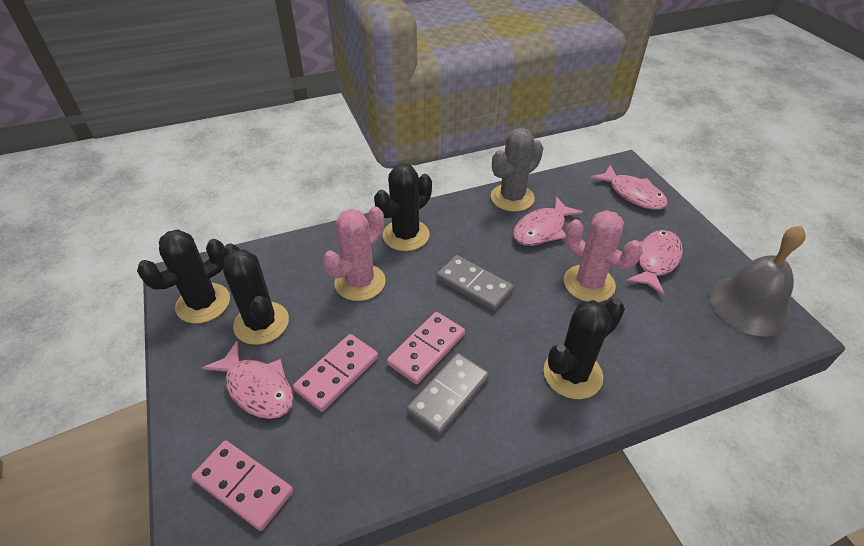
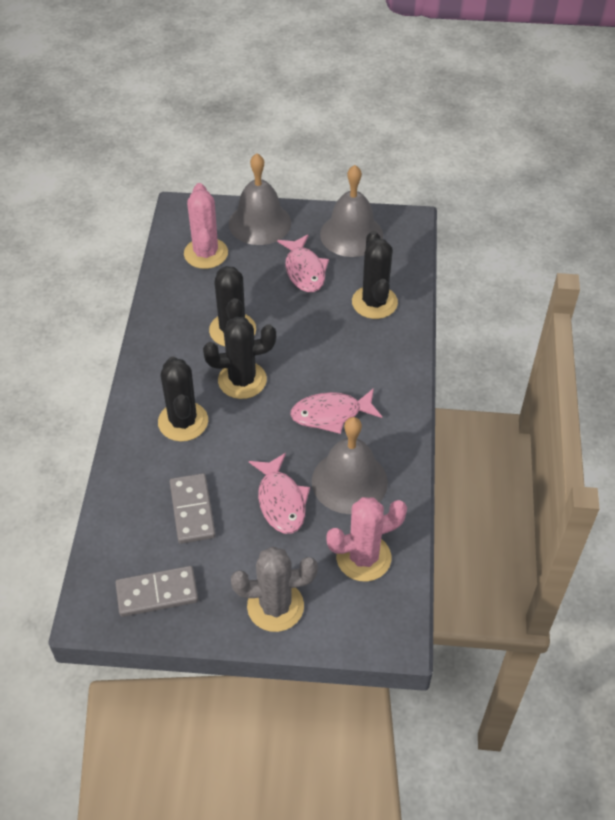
grey bell: 1 -> 3
pink domino: 3 -> 0
pink fish: 4 -> 3

